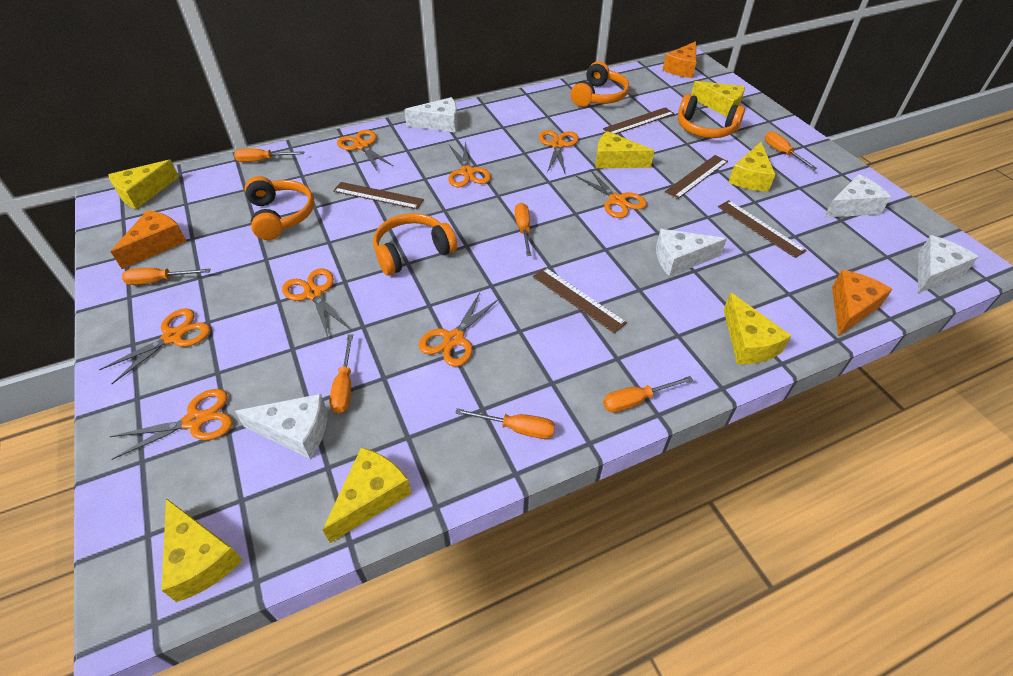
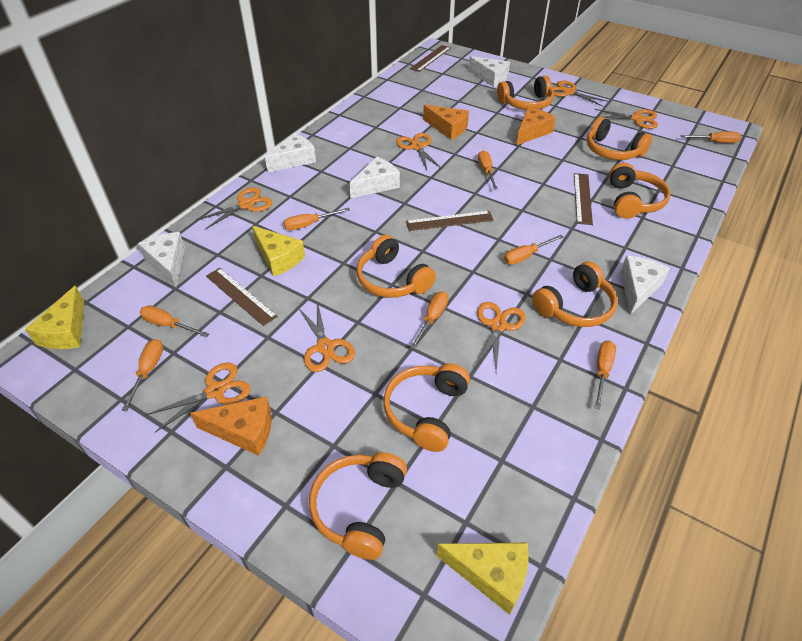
brown ruler: 5 -> 4
orange headphones: 4 -> 7
orange scissors: 8 -> 7
orange screwdriver: 7 -> 8
yellow cheese: 7 -> 3

